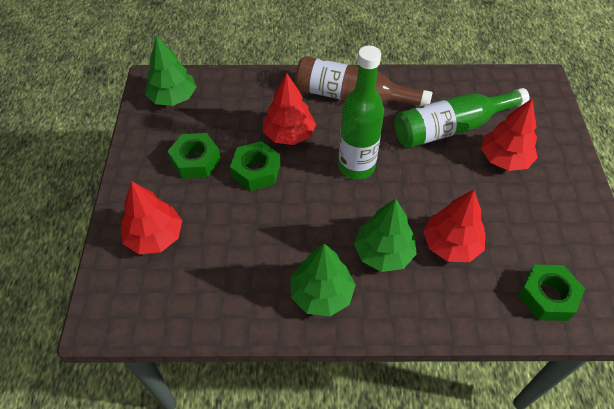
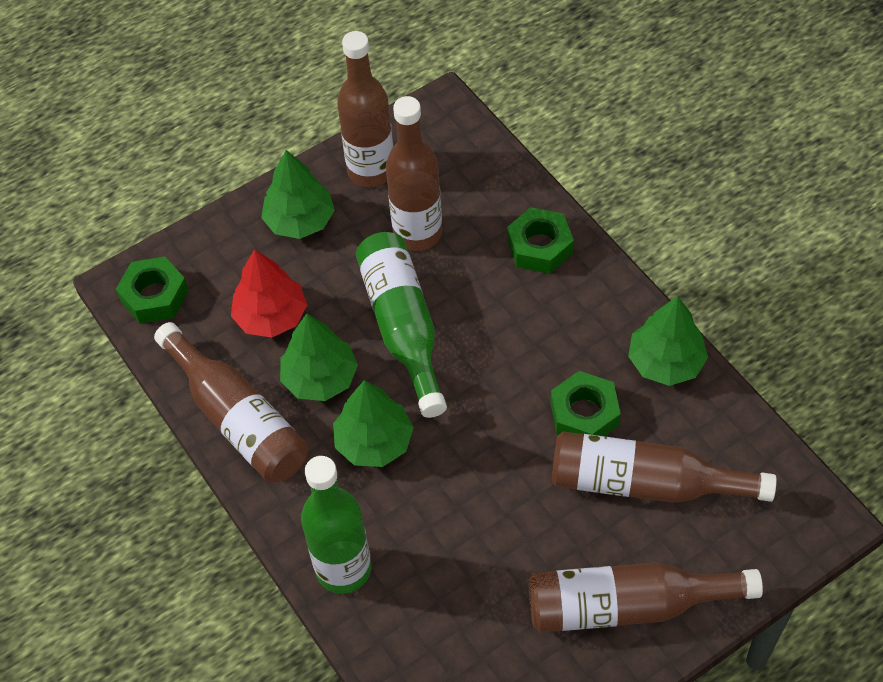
brown bottle: 1 -> 5
green tree: 3 -> 4
red tree: 4 -> 1

